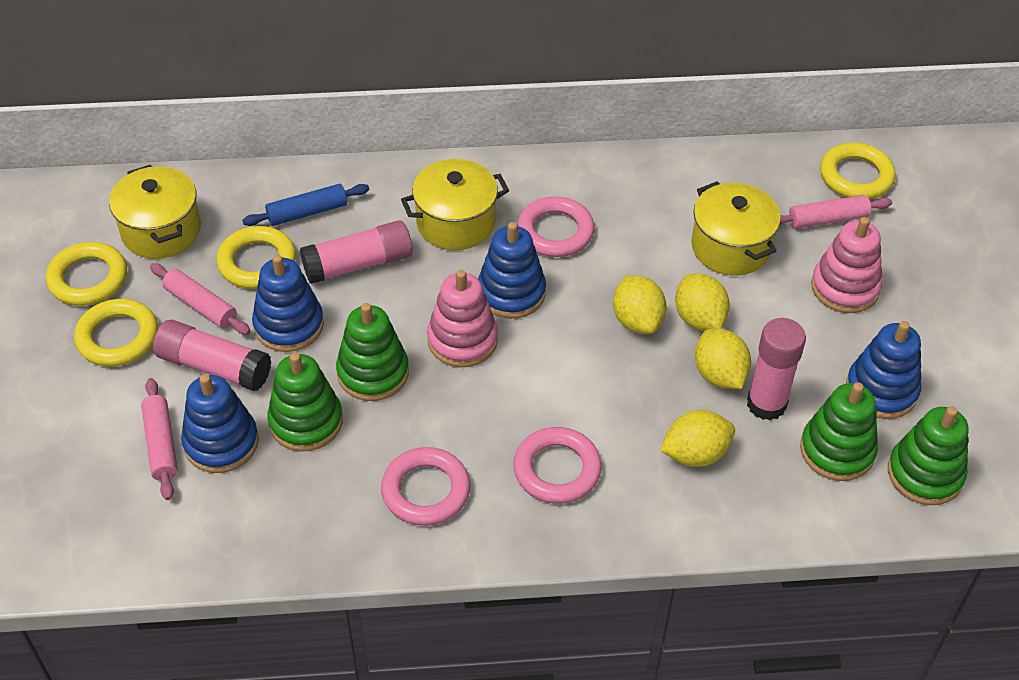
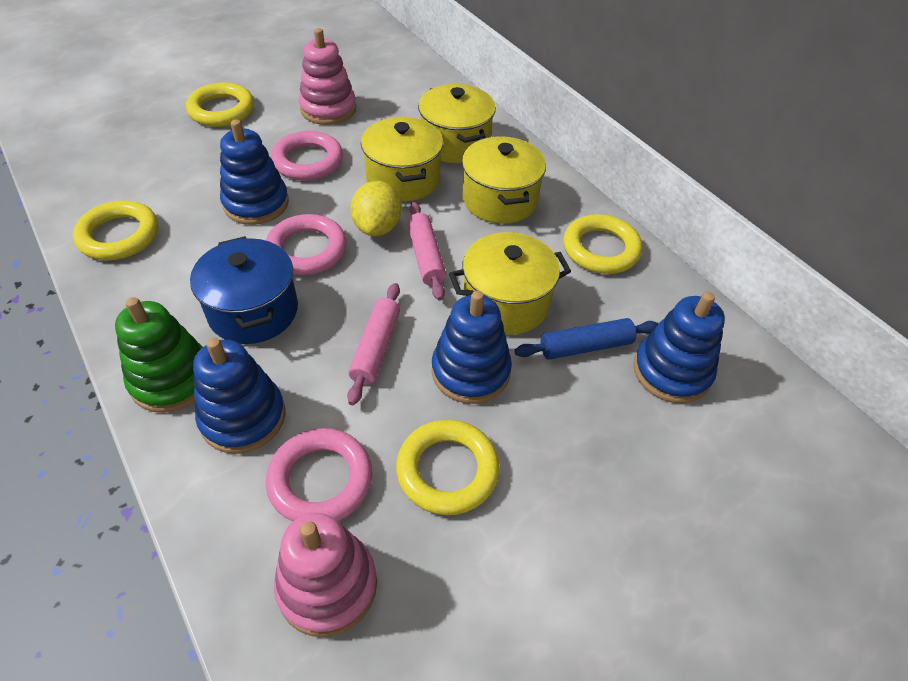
blue pot: 0 -> 1
green stacking toy: 4 -> 1
pink glue stick: 3 -> 0
pink rolling pin: 3 -> 2
yellow lemon: 4 -> 1
yellow pot: 3 -> 4

